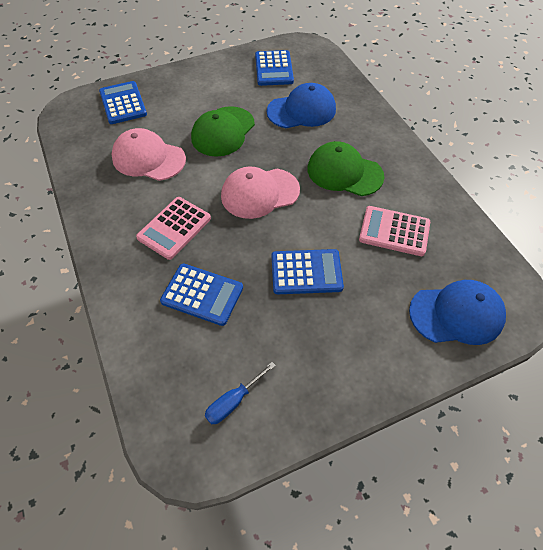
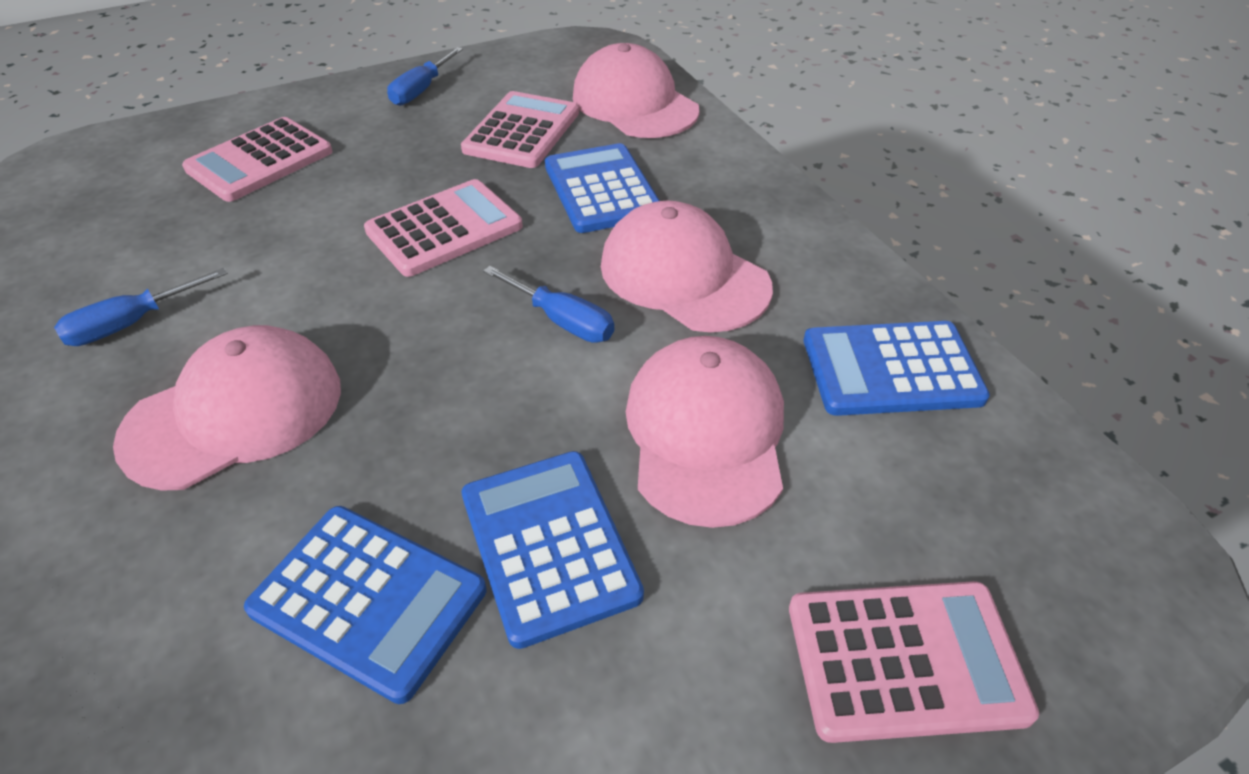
blue cap: 2 -> 0
blue screwdriver: 1 -> 3
green cap: 2 -> 0
pink calculator: 2 -> 4
pink cap: 2 -> 4

